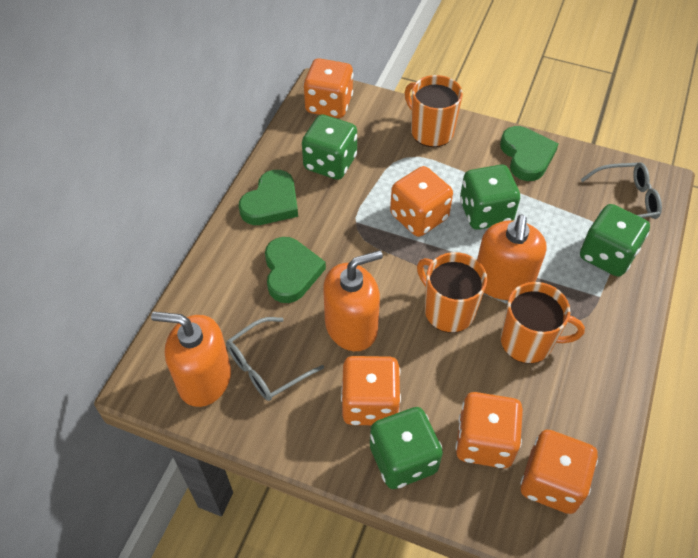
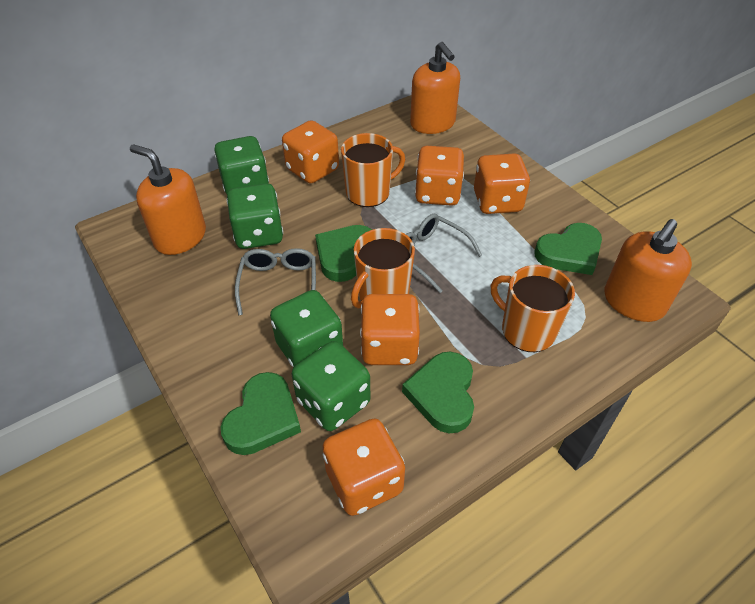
green heart: 3 -> 4

